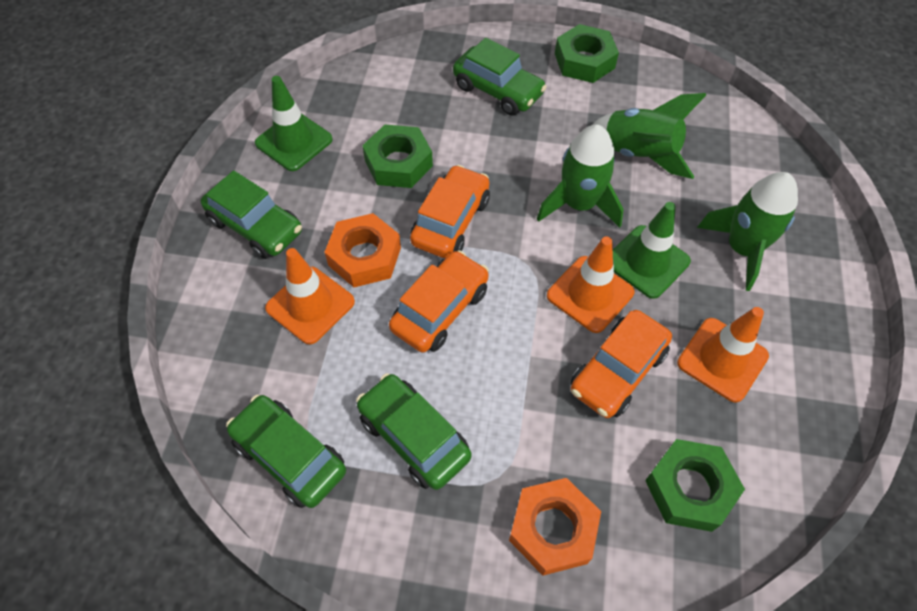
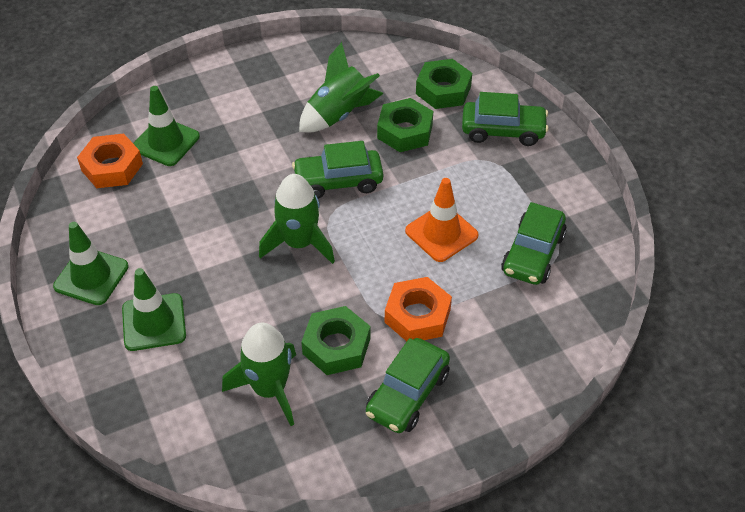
green traffic cone: 2 -> 3
orange car: 3 -> 0
orange traffic cone: 3 -> 1

